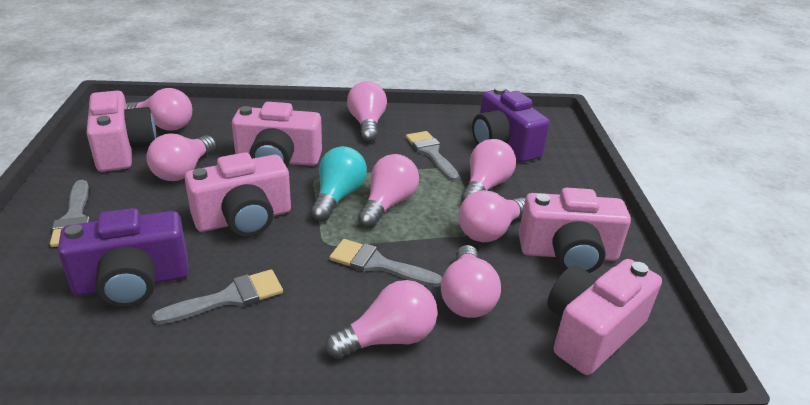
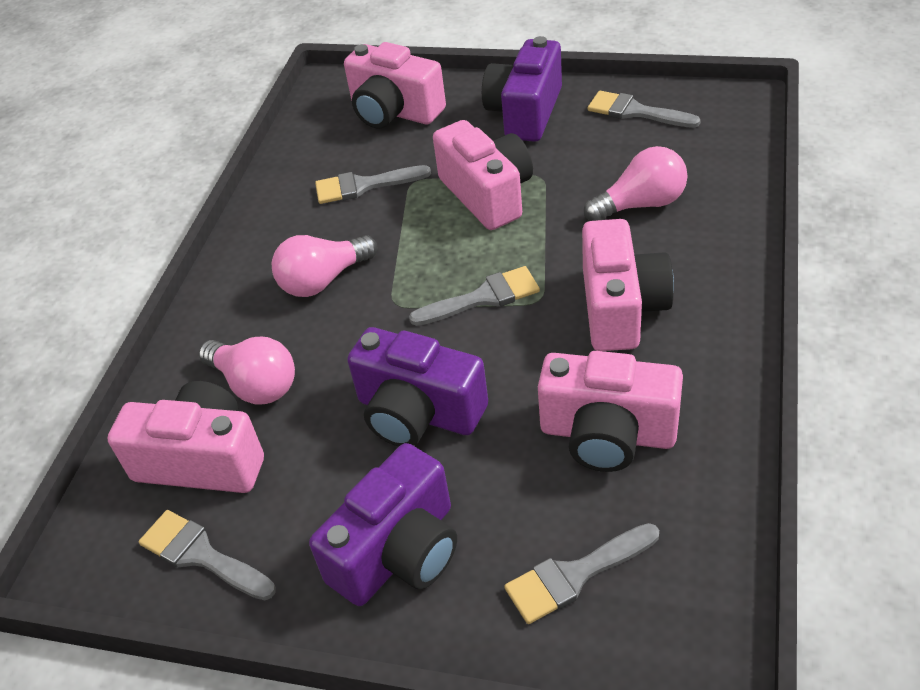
grey brush: 4 -> 5
pink light bulb: 8 -> 3
purple camera: 2 -> 3
turquoise light bulb: 1 -> 0

